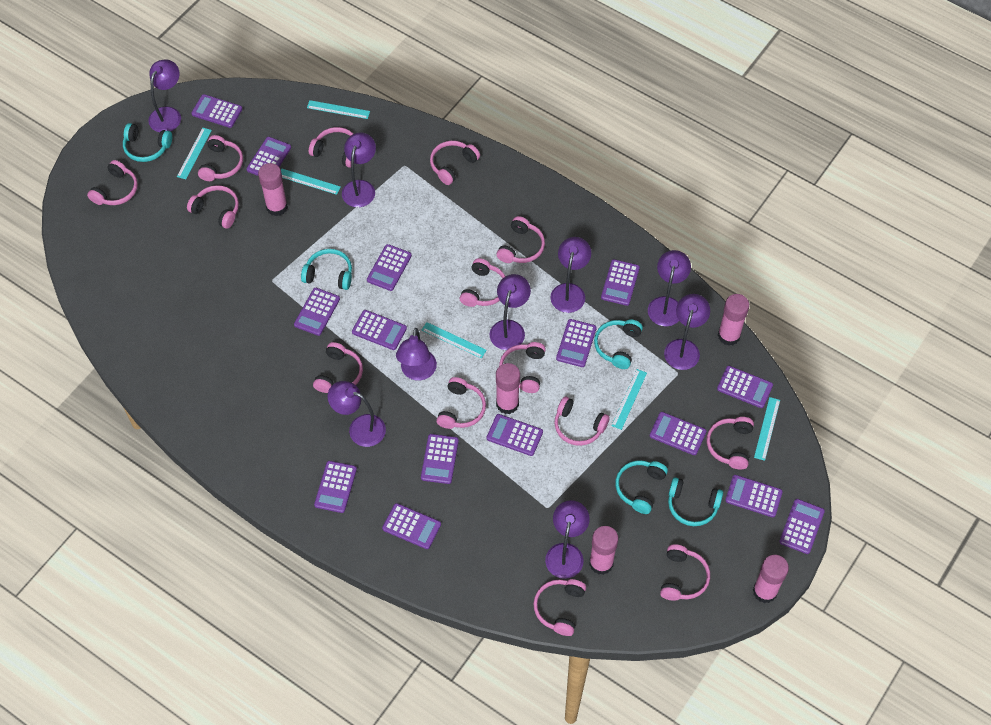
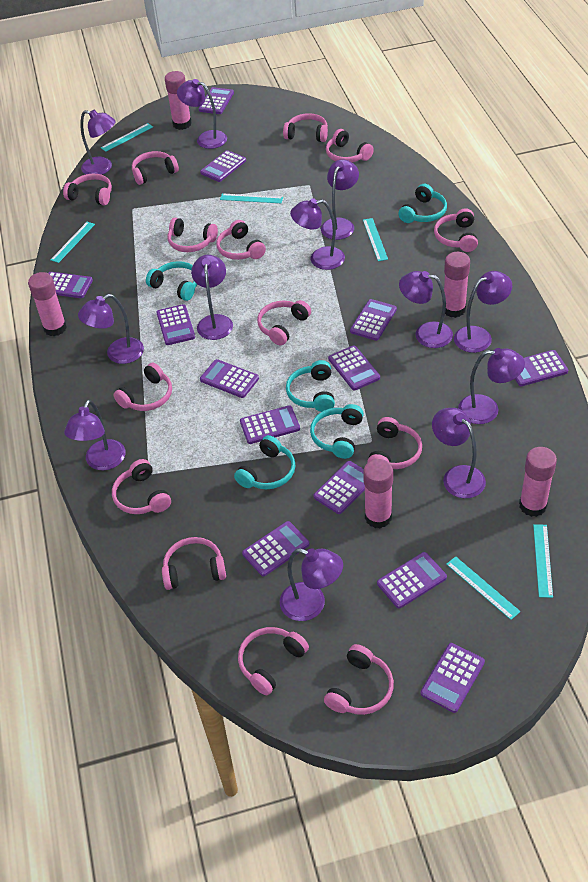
purple calculator: 15 -> 13
purple lamp: 9 -> 12

